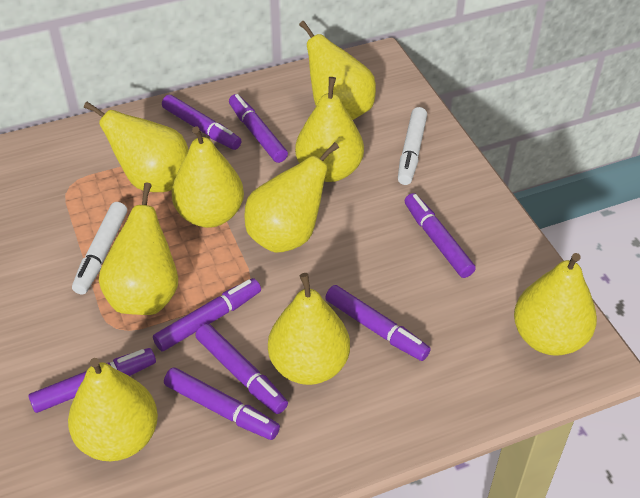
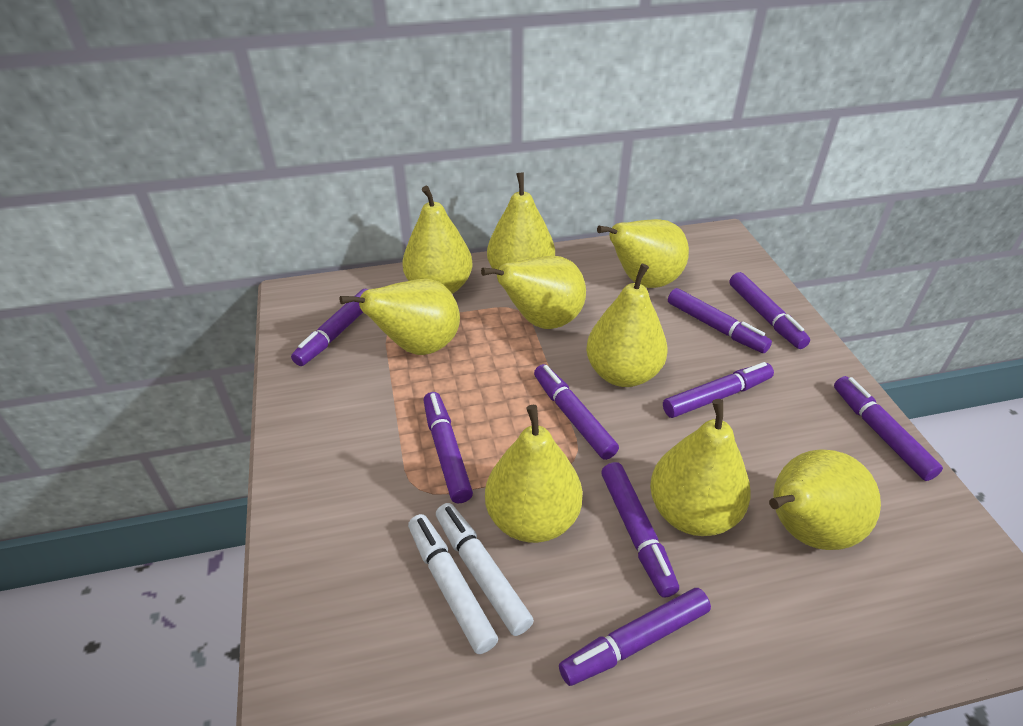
purple marker: 8 -> 9

